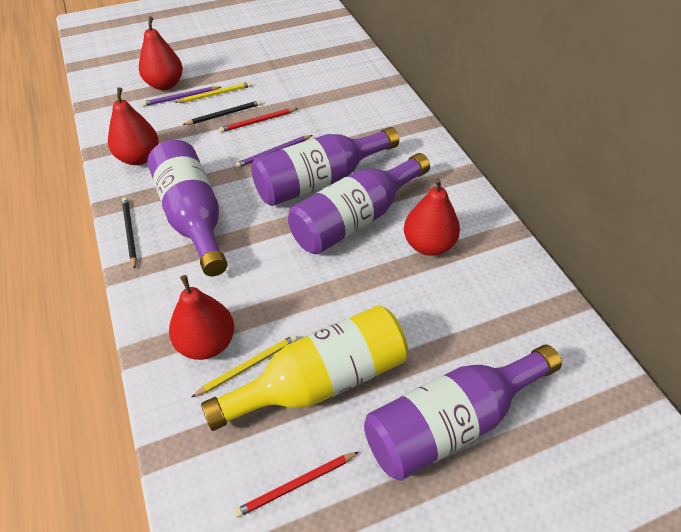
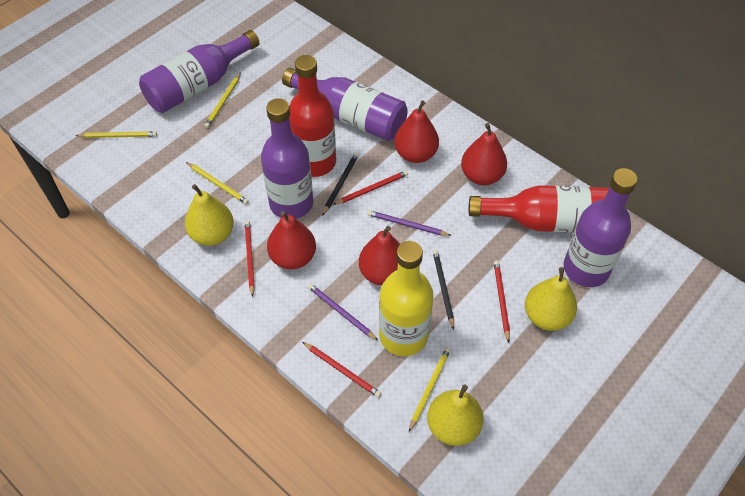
red bottle: 0 -> 2
red pencil: 2 -> 4
yellow pear: 0 -> 3
yellow pencil: 2 -> 4

